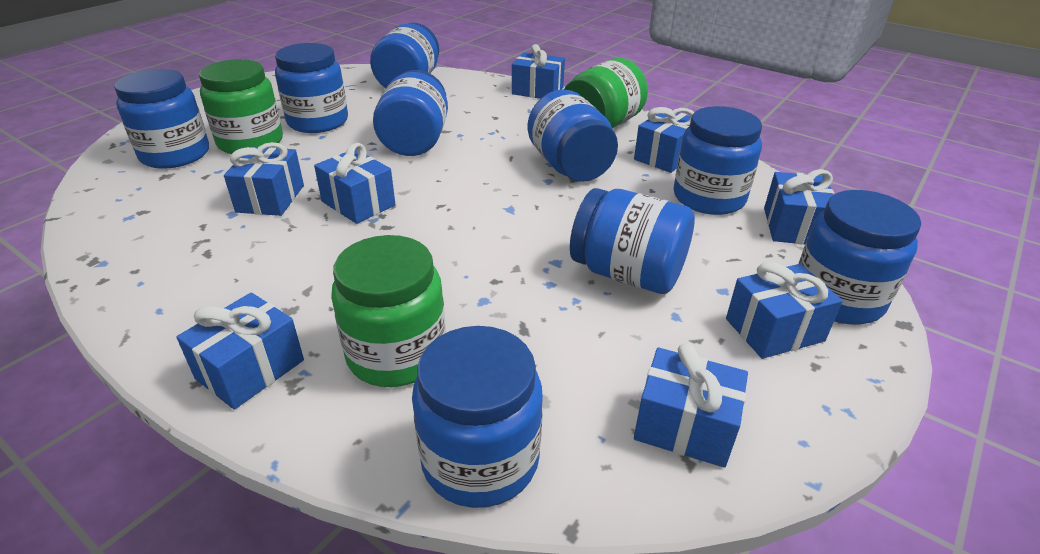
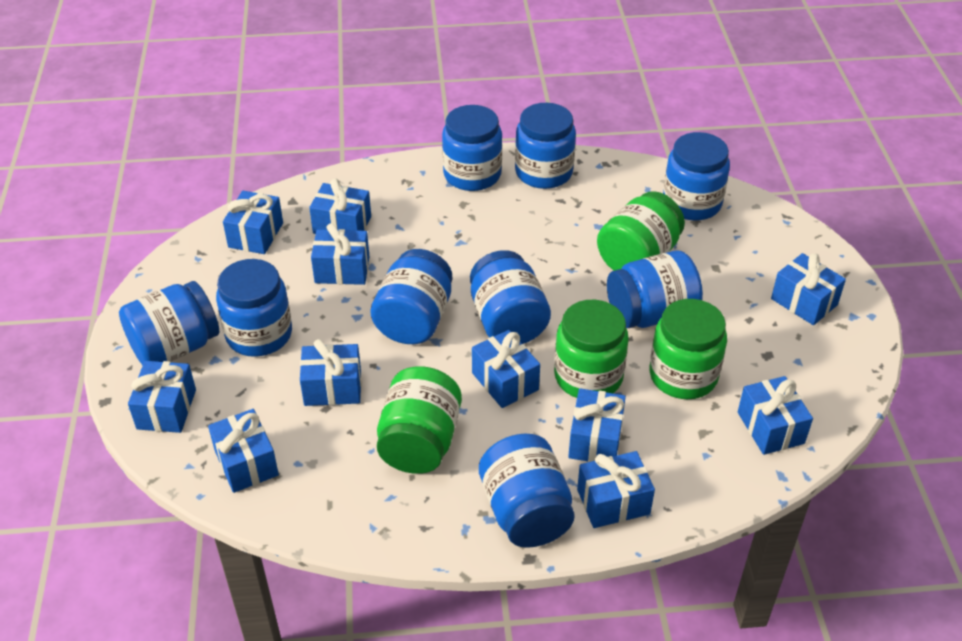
blue gift: 8 -> 11
green jar: 3 -> 4

